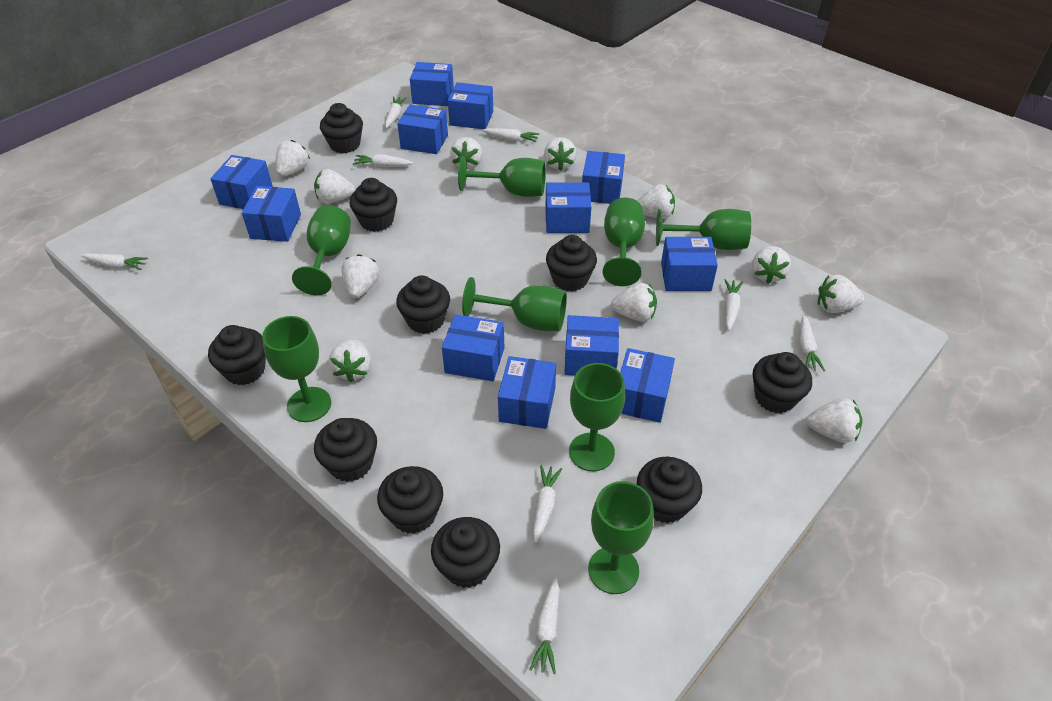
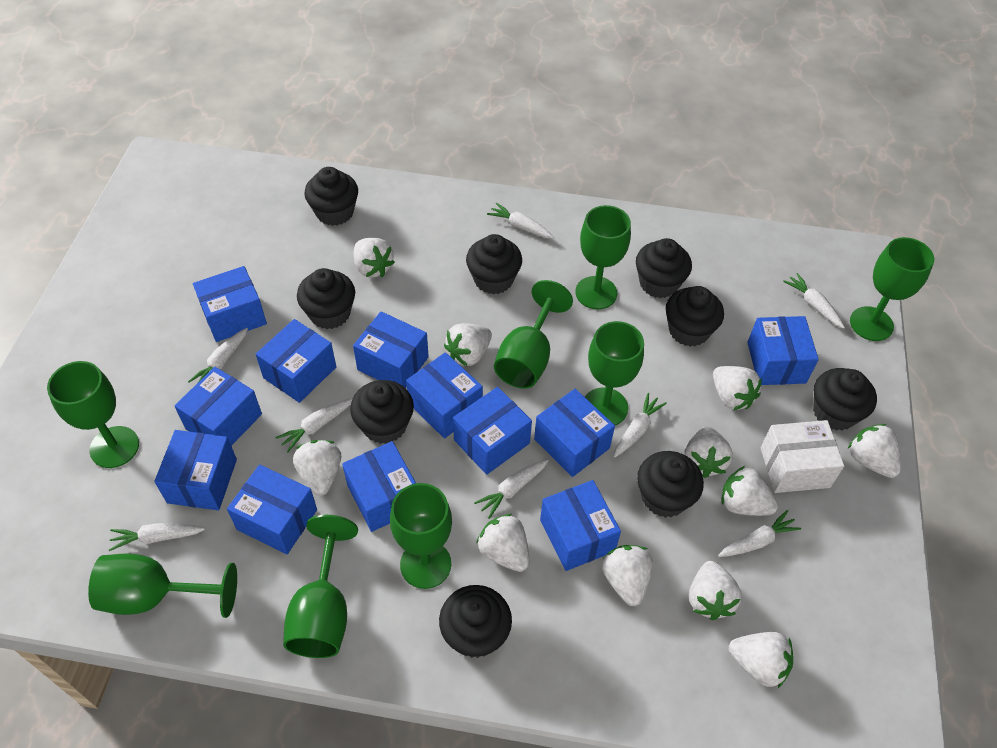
black cupcake: 10 -> 9
white box: 0 -> 1

